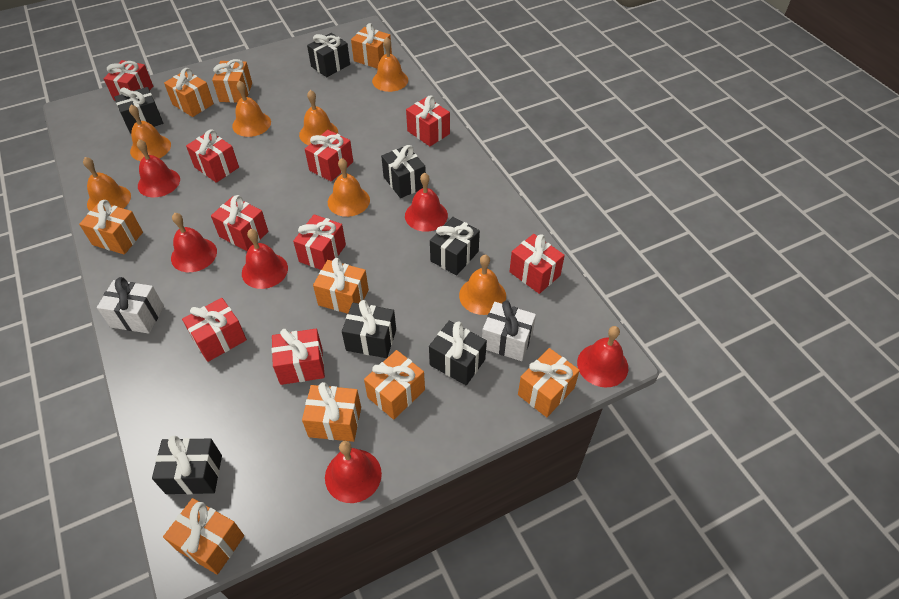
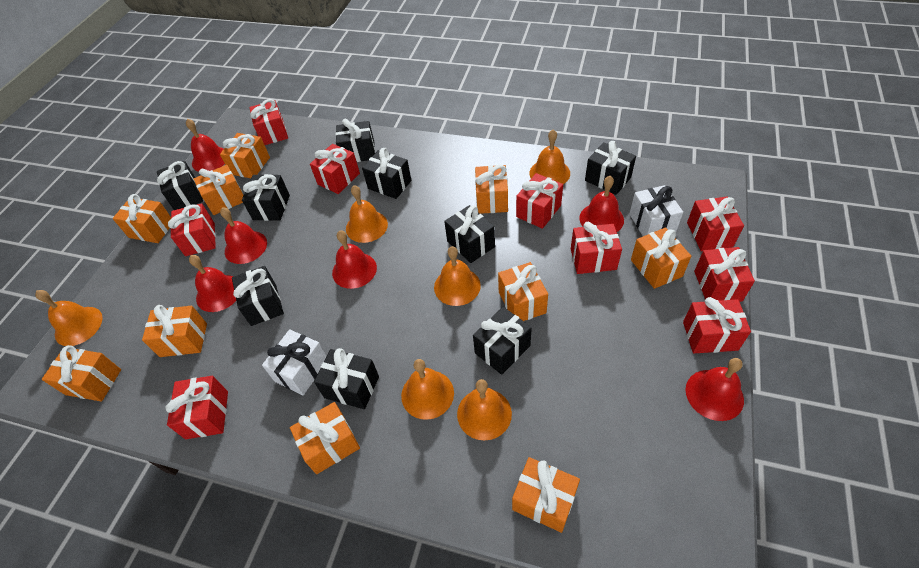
black gift: 7 -> 9
orange bell: 7 -> 6
orange gift: 9 -> 10

